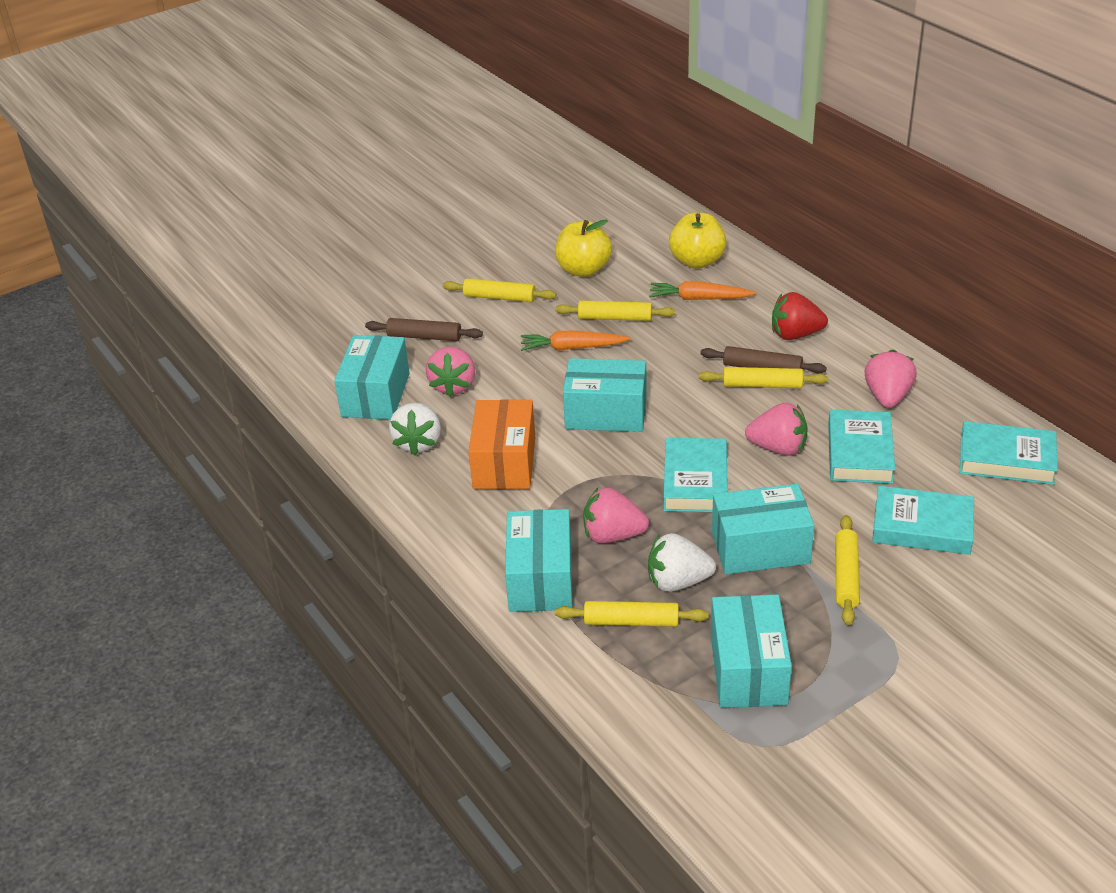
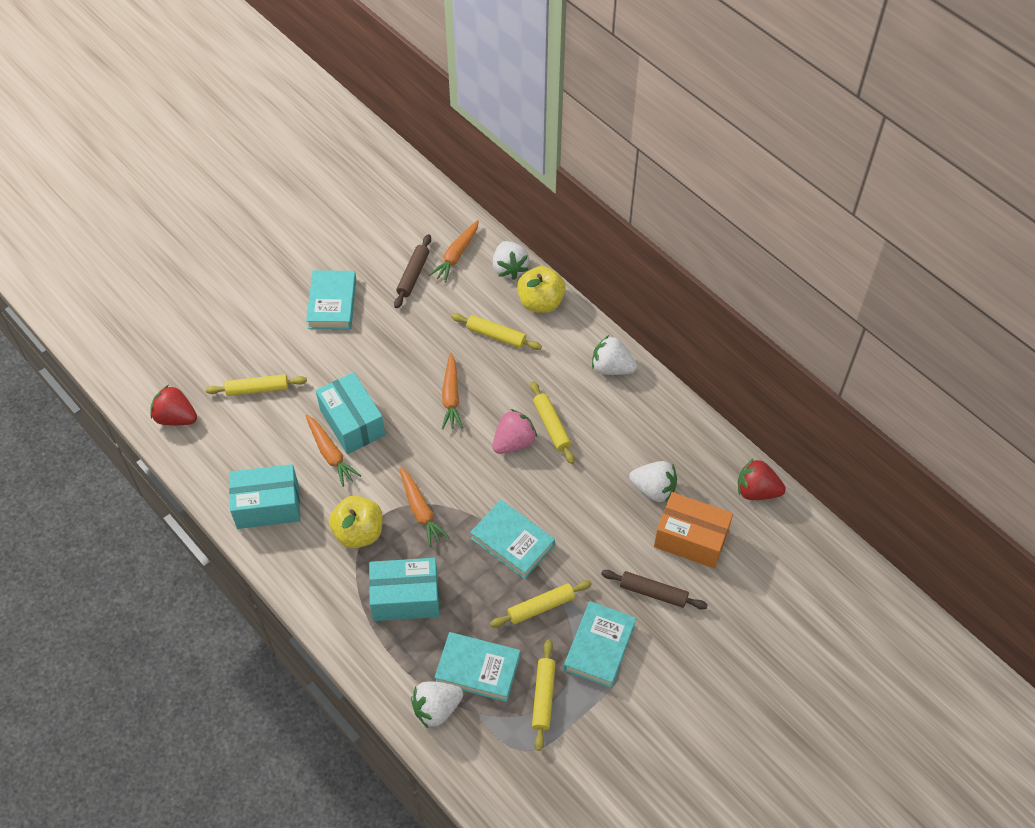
orange carrot: 2 -> 4
pink strawberry: 4 -> 1
red strawberry: 1 -> 2
turquoise box: 5 -> 3
white strawberry: 2 -> 4

